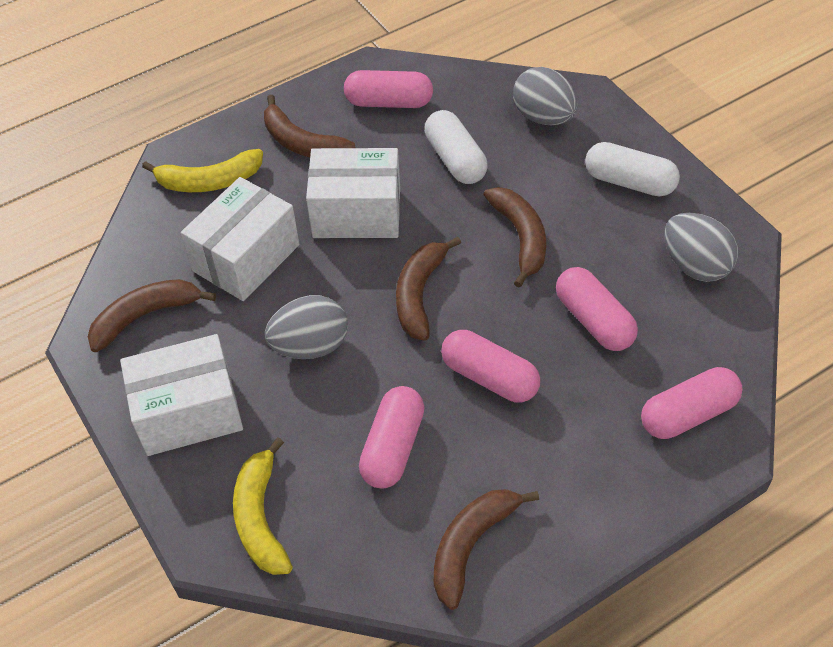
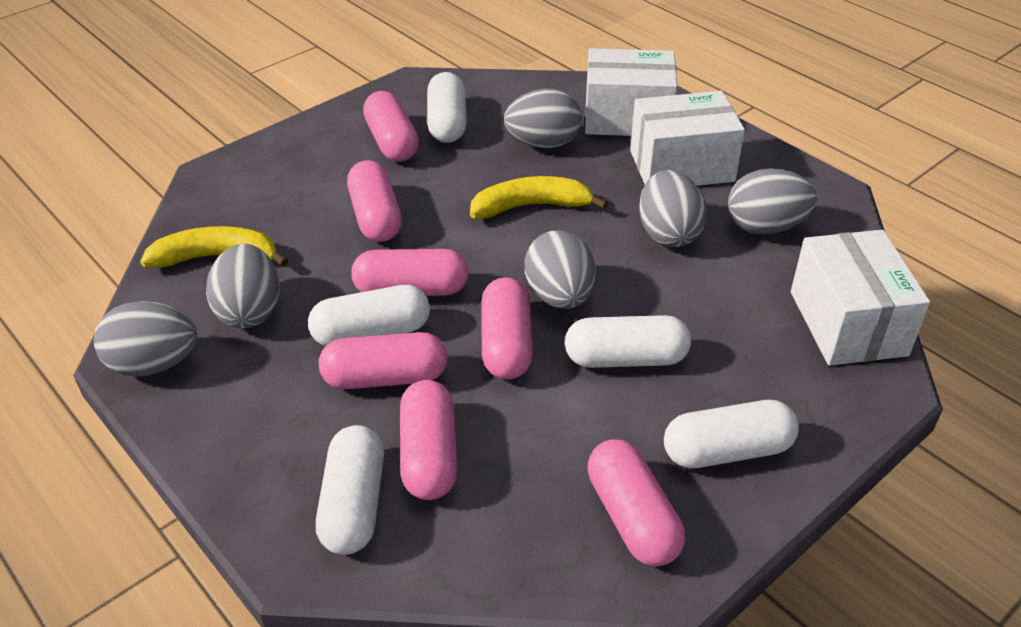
brown banana: 5 -> 0
grey egg: 3 -> 6
pink capsule: 5 -> 7
white capsule: 2 -> 5

